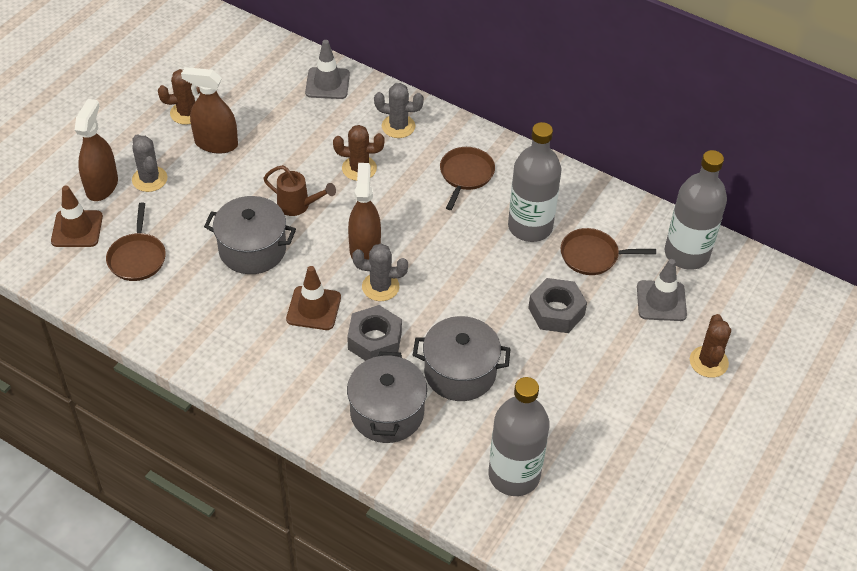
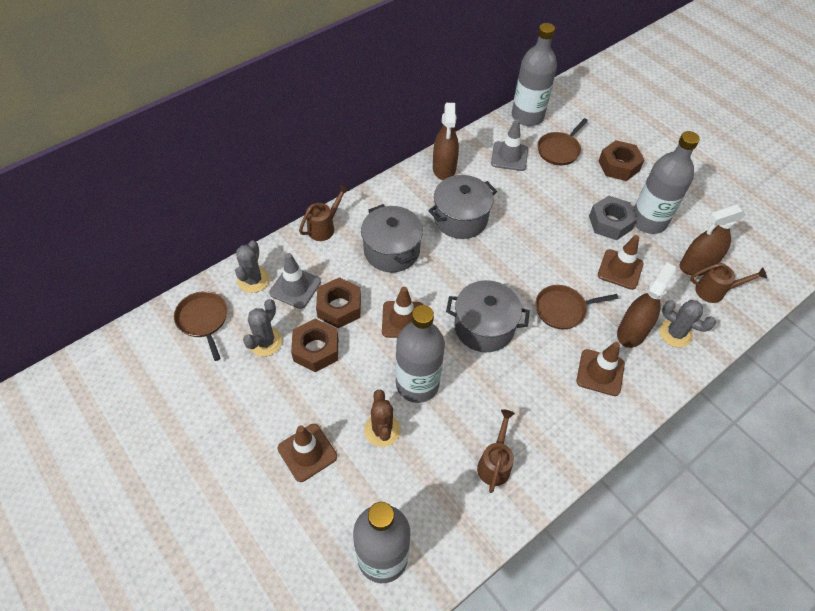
brown cactus: 3 -> 1
brown nut: 0 -> 3
brown traffic cone: 2 -> 4
brown watering can: 1 -> 3
grey bottle: 3 -> 4
grey nut: 2 -> 1

